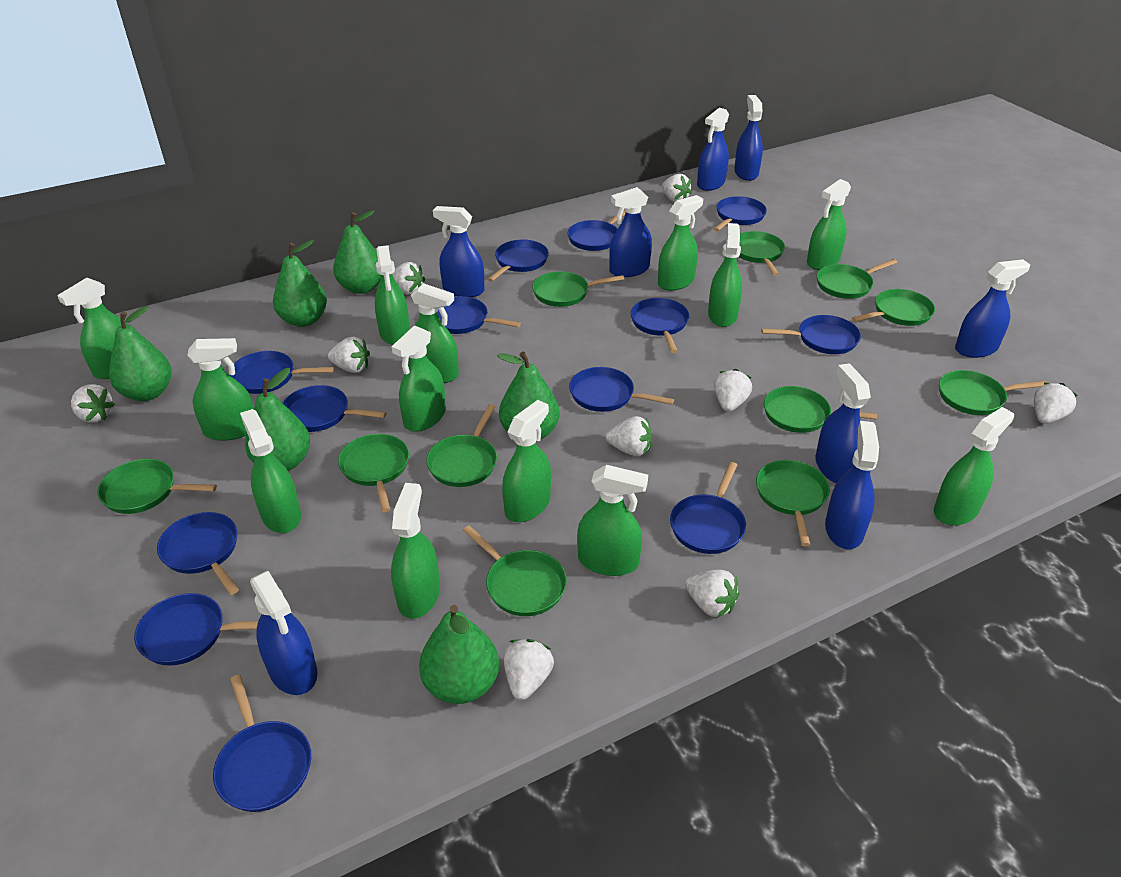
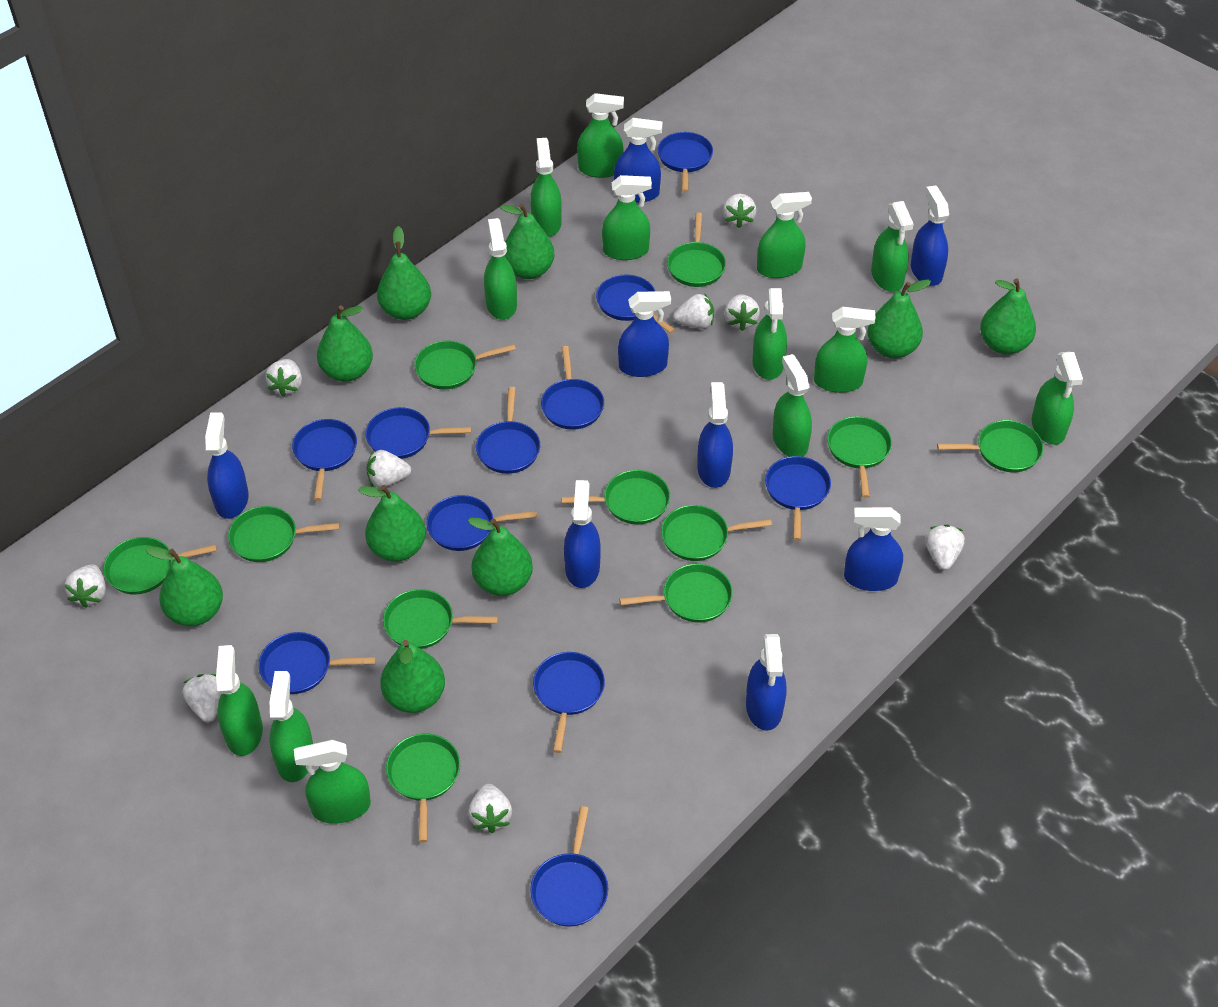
blue pan: 13 -> 11
green pear: 6 -> 9

